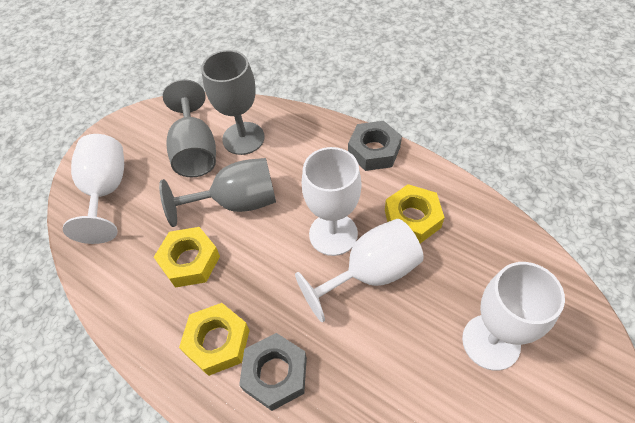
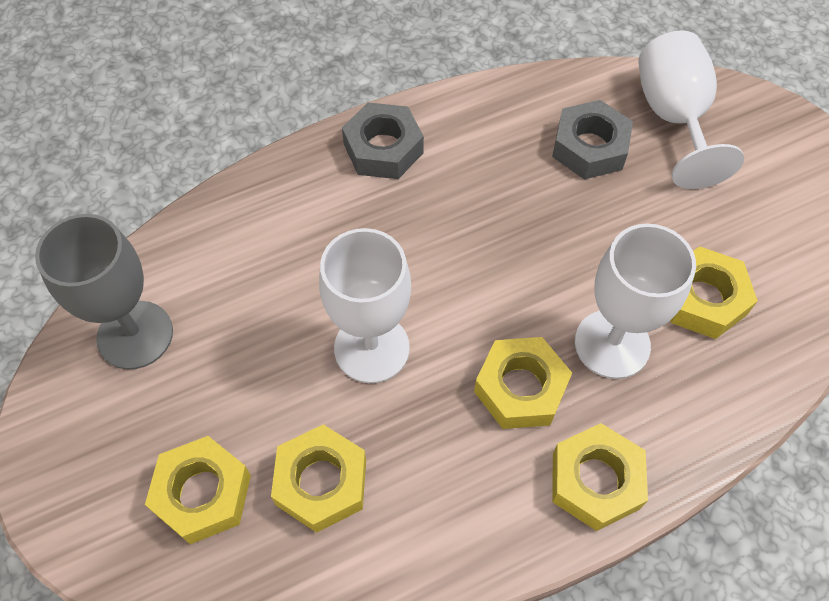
grey goblet: 3 -> 1
white goblet: 4 -> 3
yellow nut: 3 -> 5

